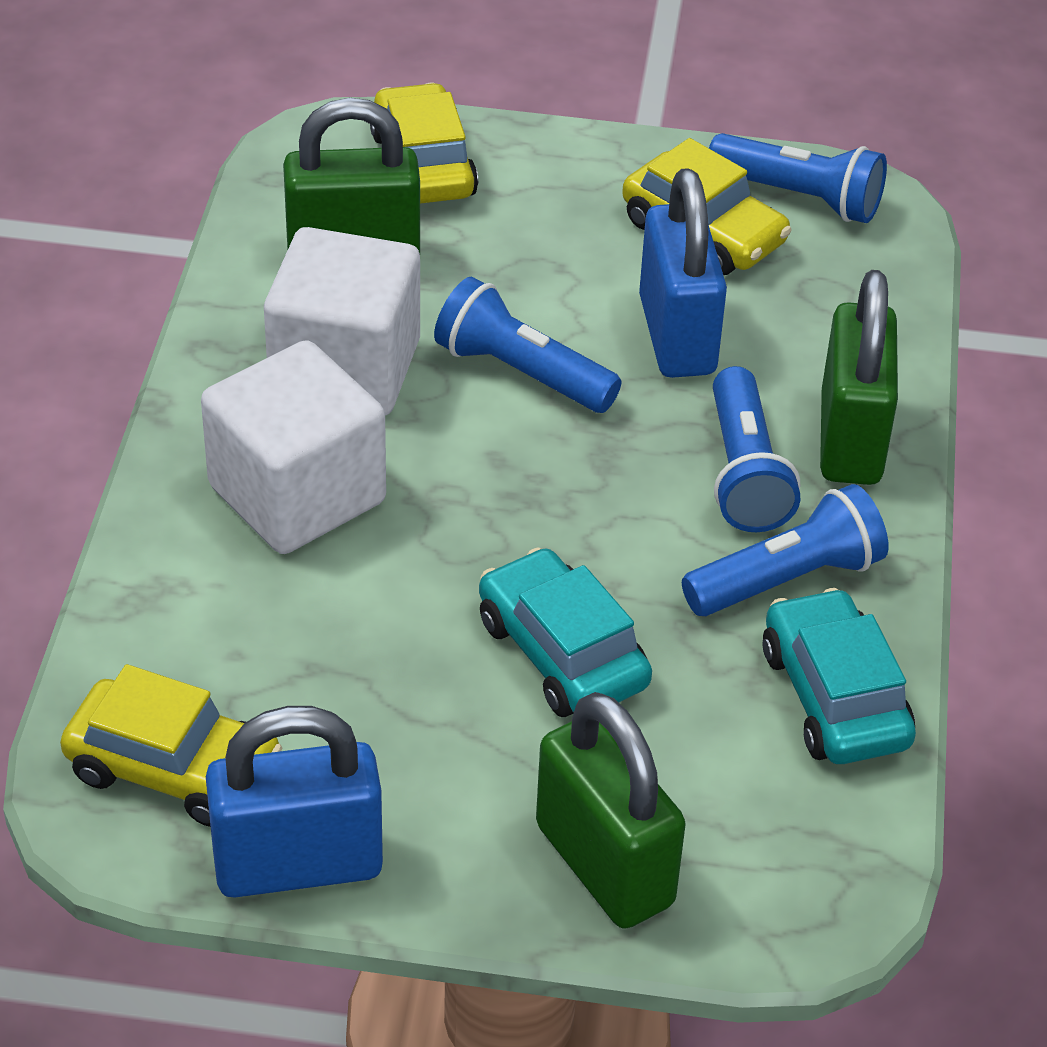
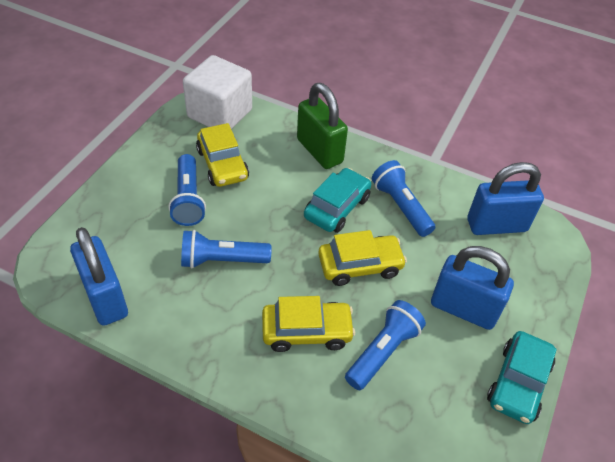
blue padlock: 2 -> 3
green padlock: 3 -> 1
white cube: 2 -> 1

